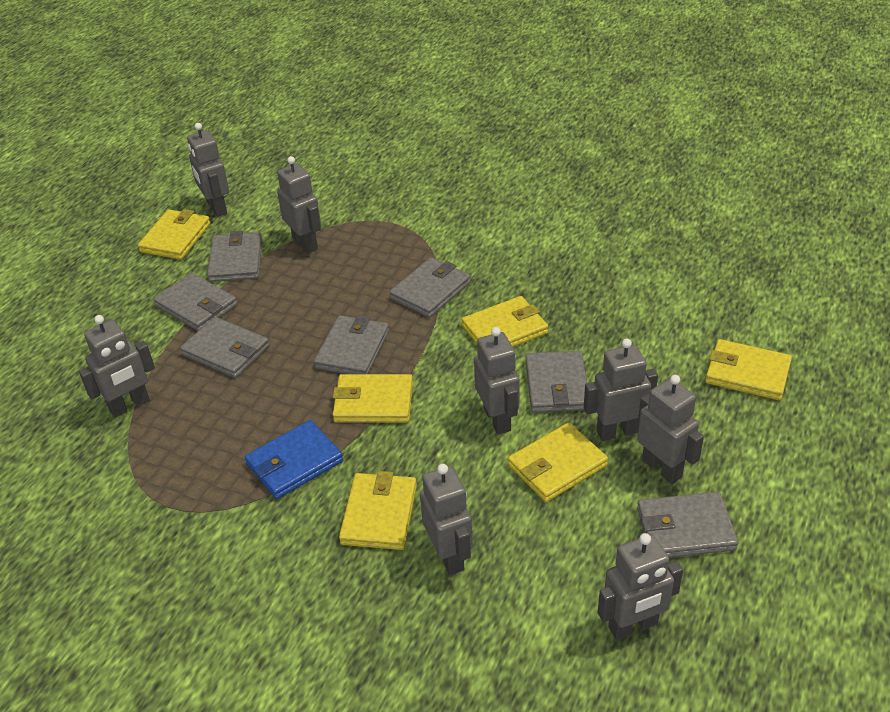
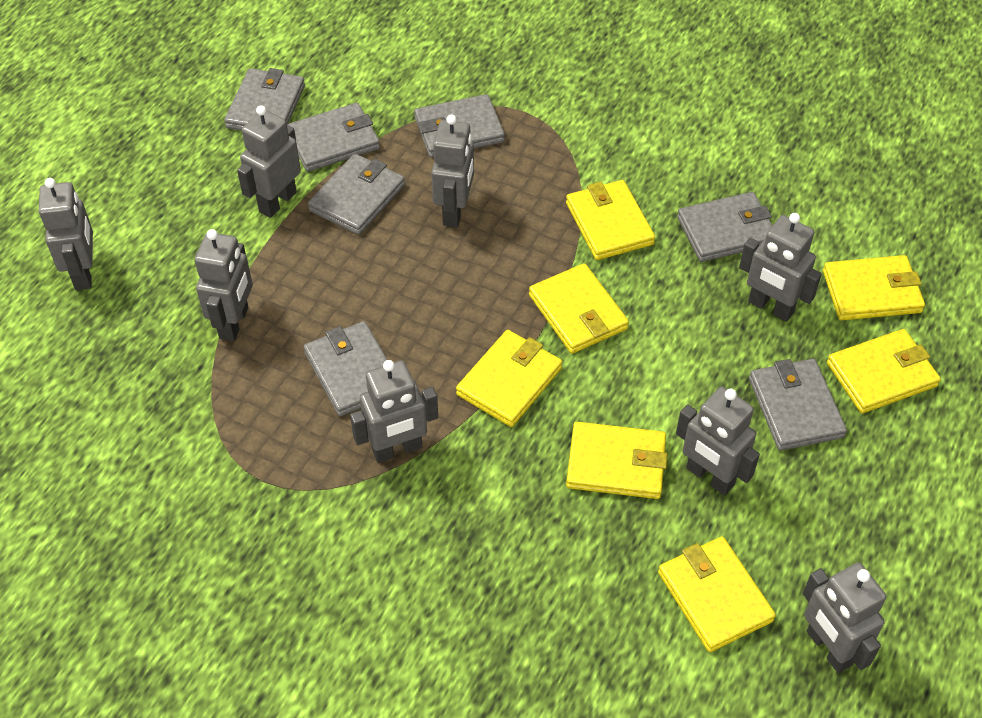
blue wallet: 1 -> 0
yellow wallet: 6 -> 7

